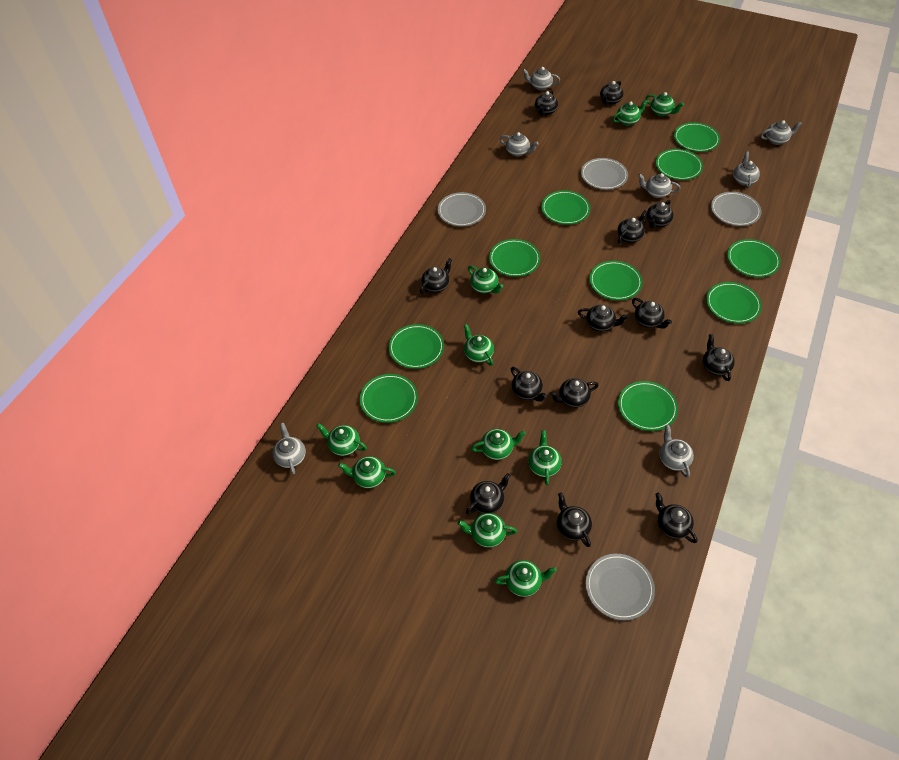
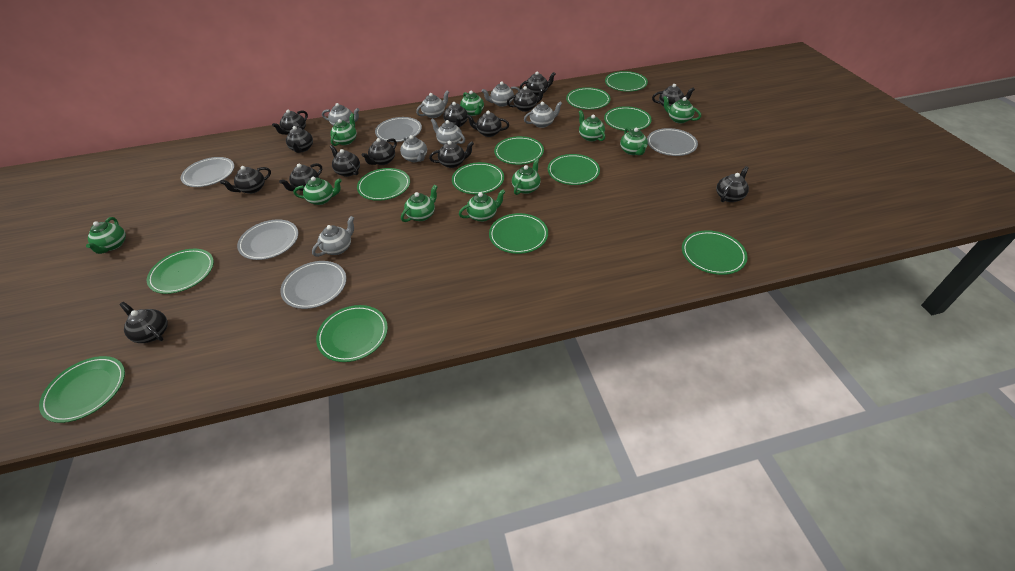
black teapot: 13 -> 14
green plate: 10 -> 12
grey plate: 4 -> 5

